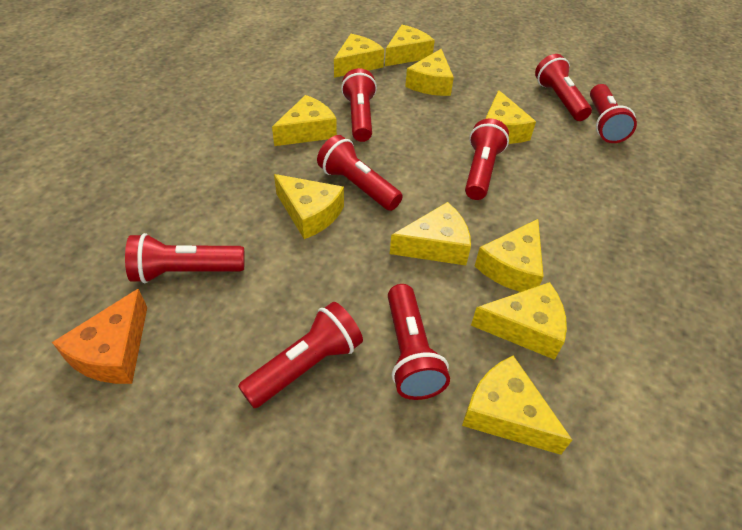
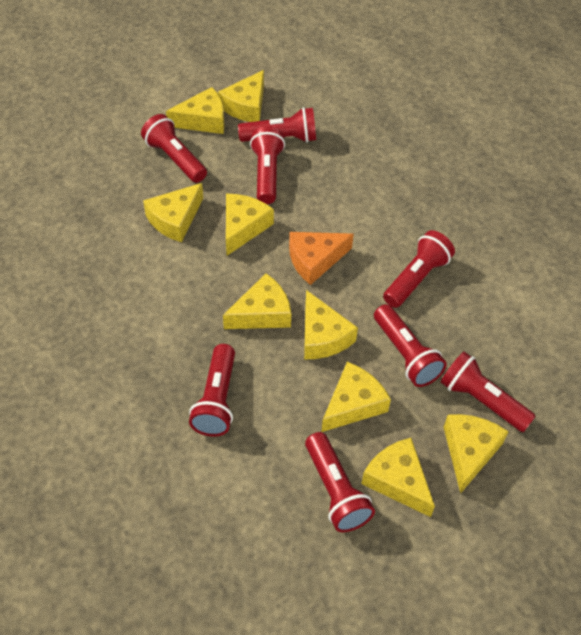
yellow cheese: 10 -> 9

